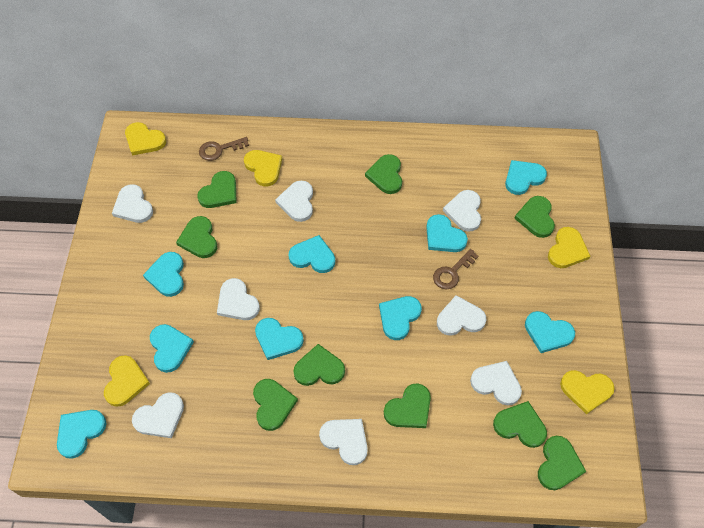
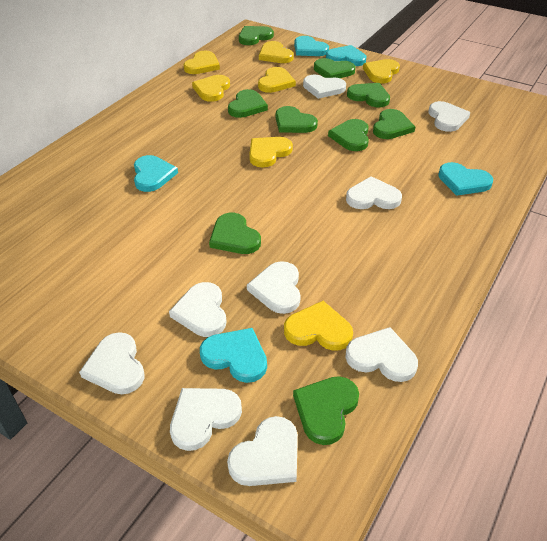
brown key: 2 -> 0
turquoise heart: 9 -> 5
white heart: 8 -> 9
yellow heart: 5 -> 7

